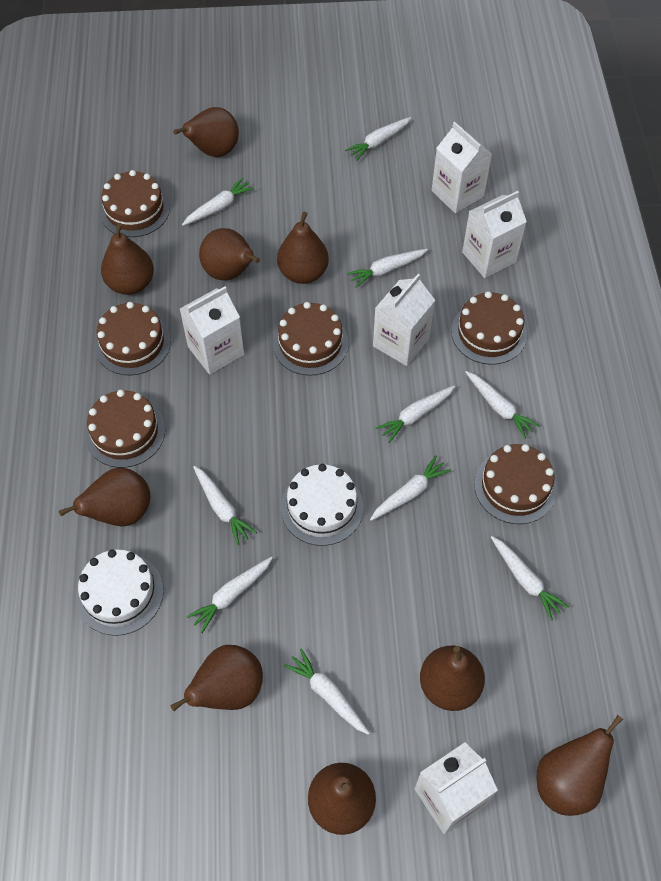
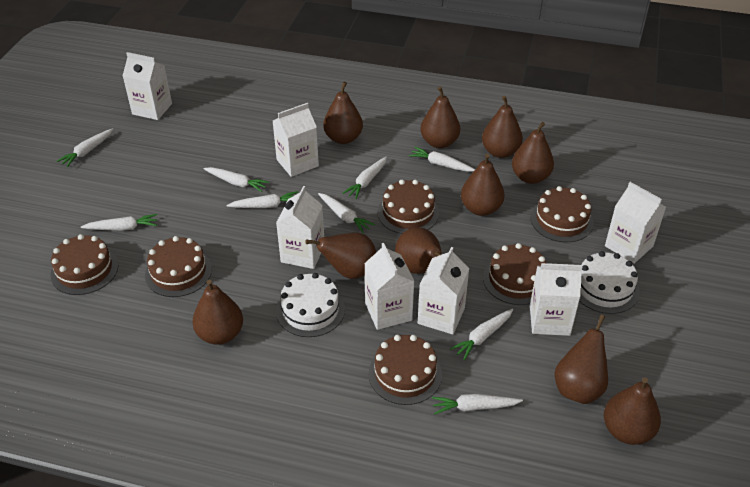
brown pear: 9 -> 10
white carrot: 10 -> 9
white carton: 5 -> 7

